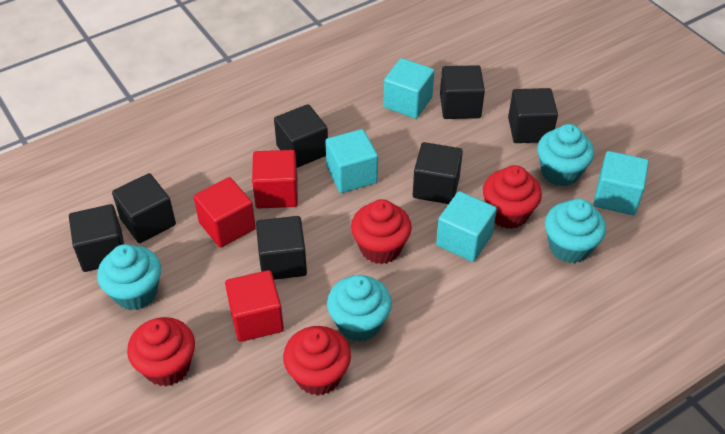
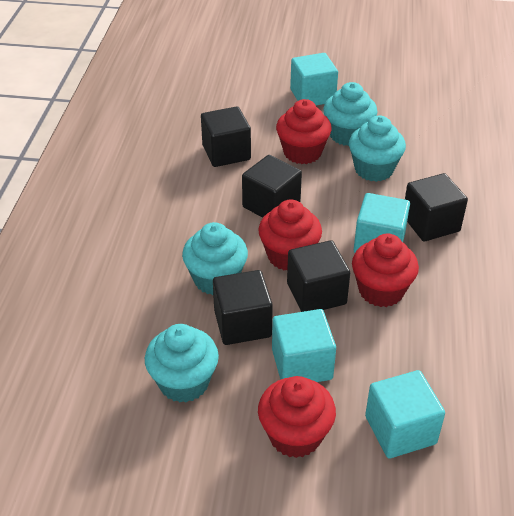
black cube: 7 -> 5
red cube: 3 -> 0

